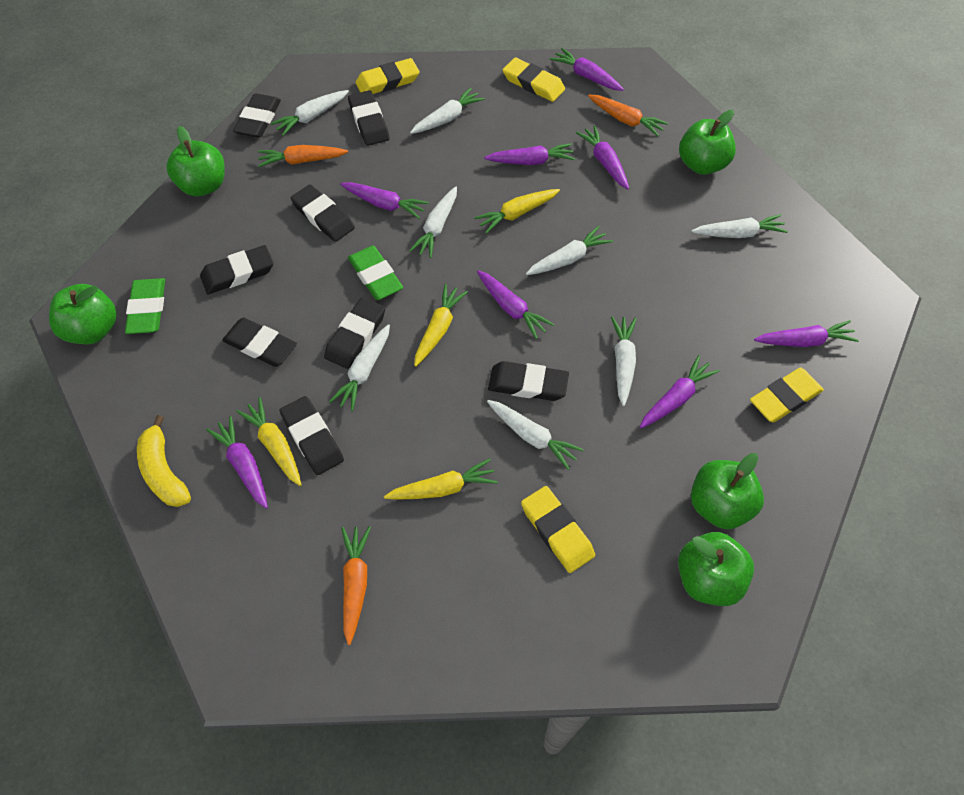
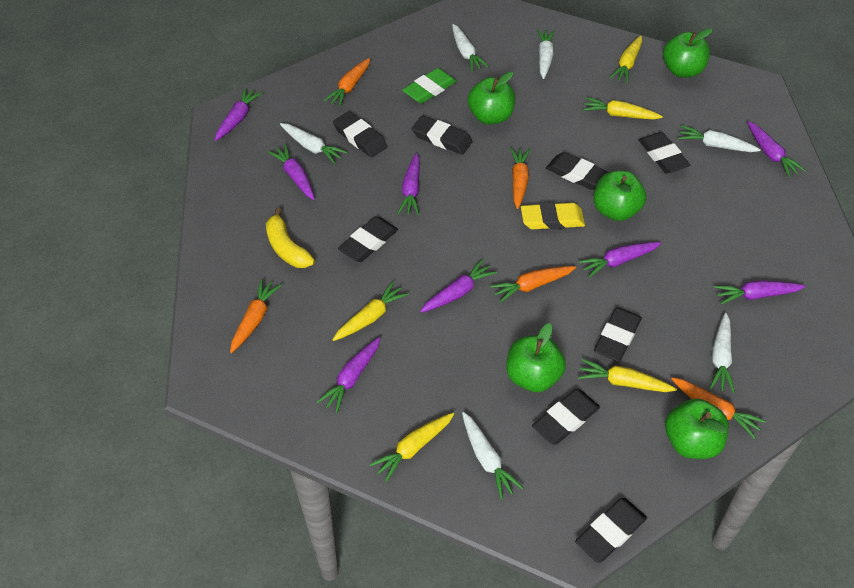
green eraser: 2 -> 1
orange carrot: 3 -> 5
white carrot: 8 -> 6
yellow carrot: 4 -> 5
yellow eraser: 4 -> 1

